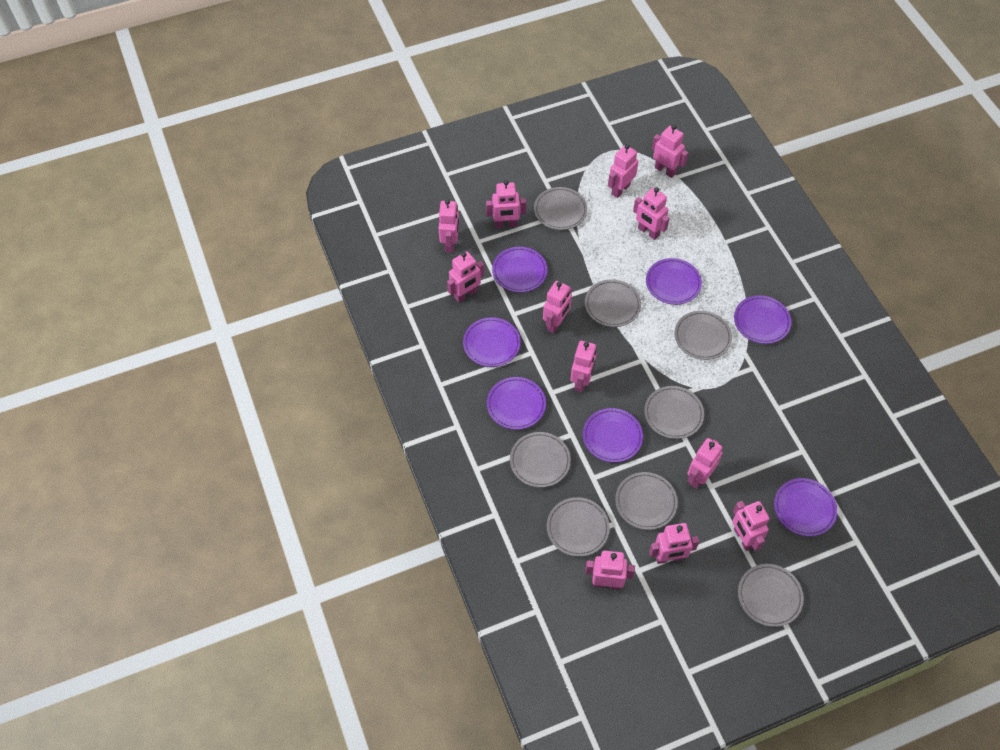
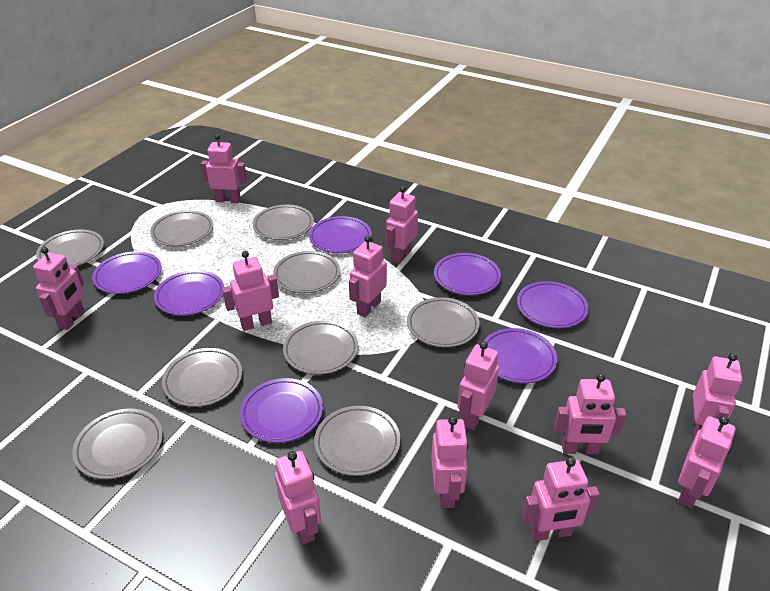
grey plate: 8 -> 9

